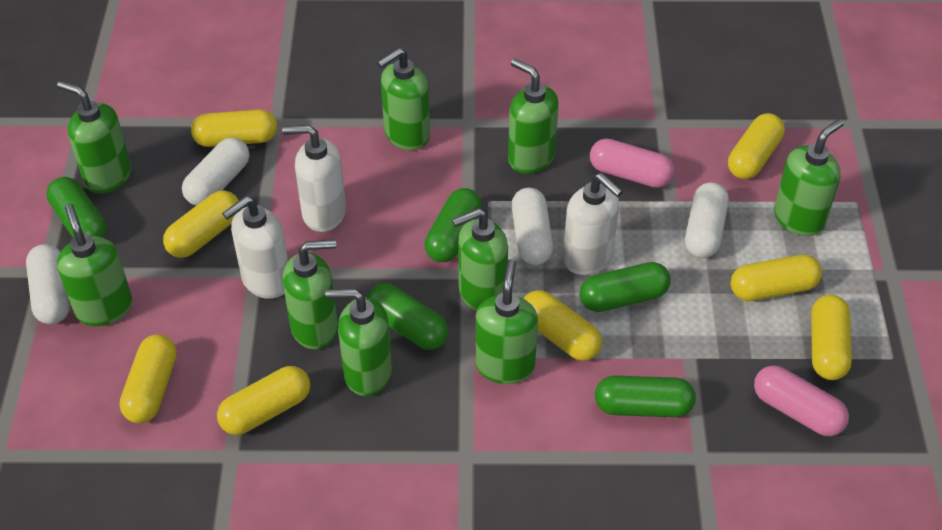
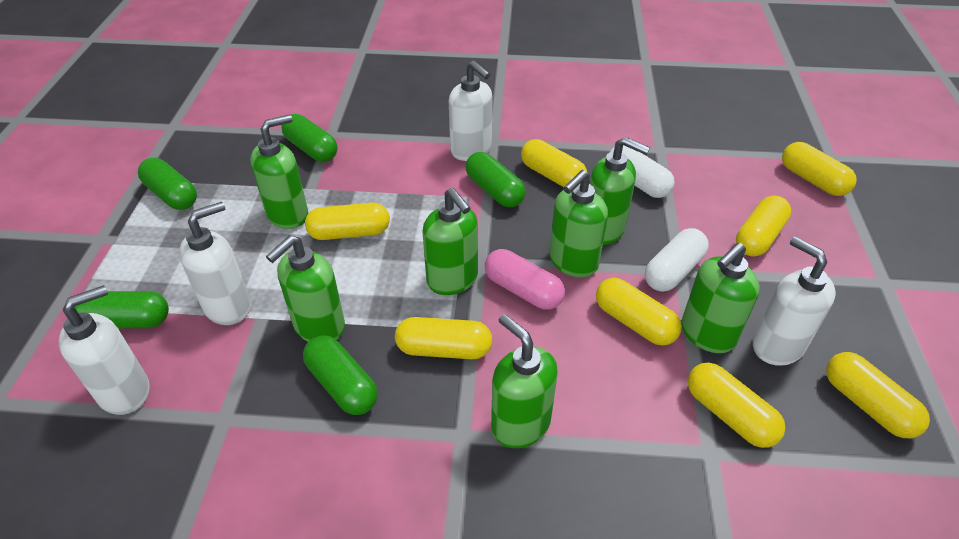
green soap dispenser: 9 -> 7
pink capsule: 2 -> 1
white capsule: 4 -> 2
white soap dispenser: 3 -> 4

